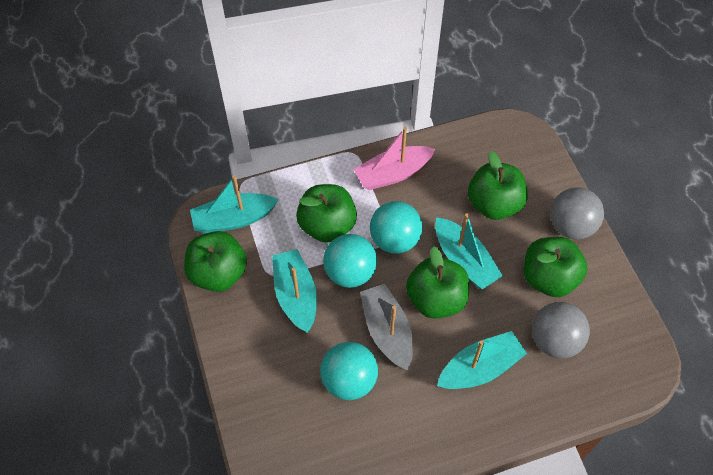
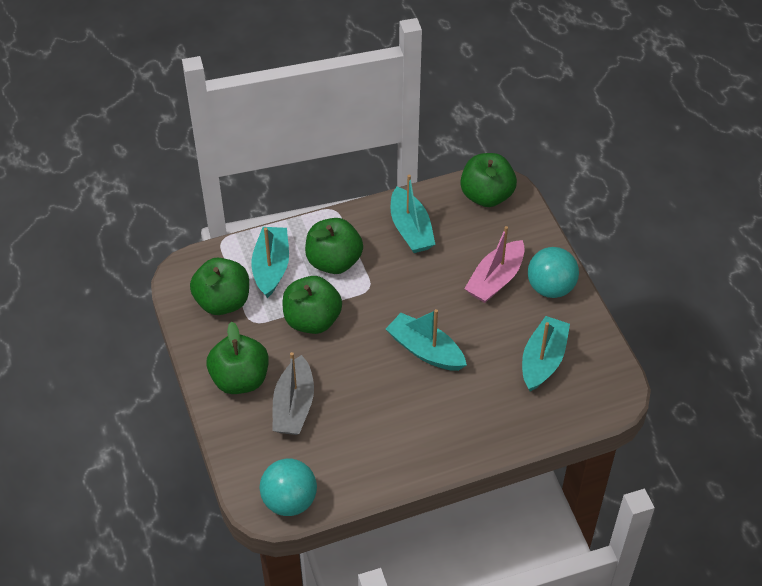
grey ball: 2 -> 0
turquoise ball: 3 -> 2

